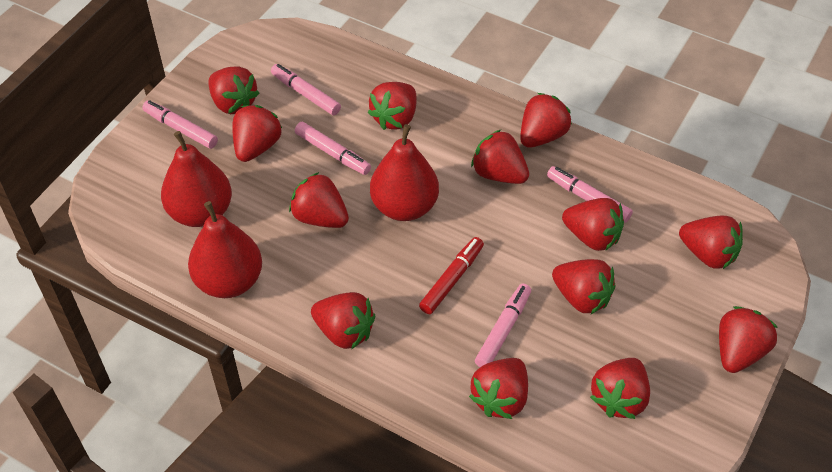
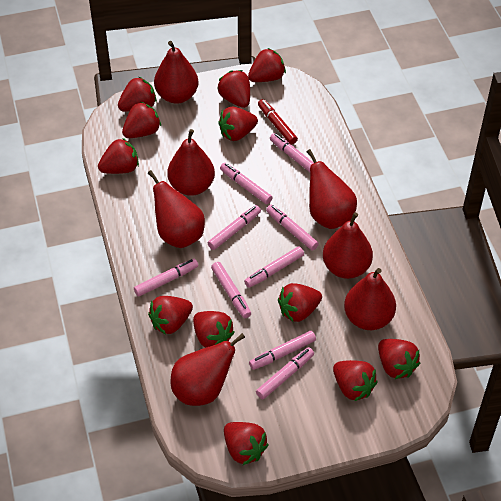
pink marker: 5 -> 9
red pear: 3 -> 7
red strawberry: 13 -> 12

